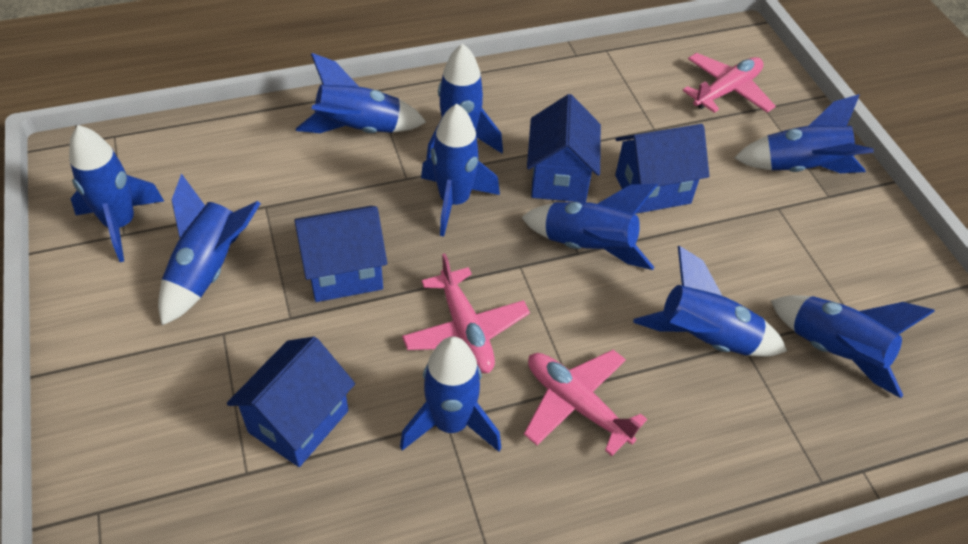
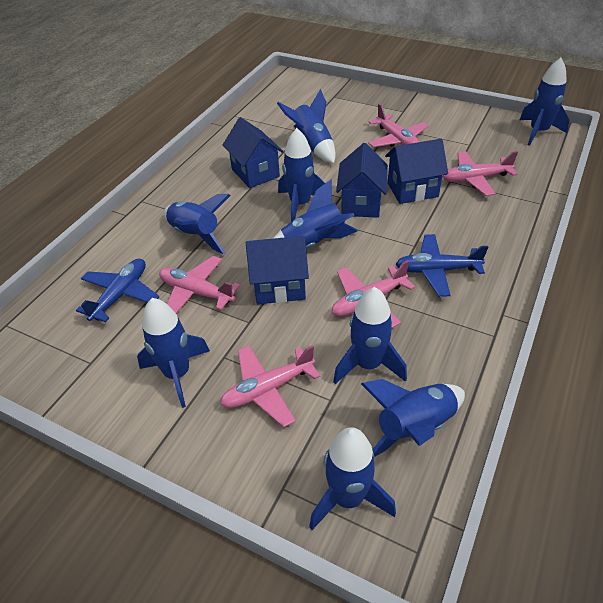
blue plane: 0 -> 2
blue rocket: 10 -> 9
pink plane: 3 -> 5

